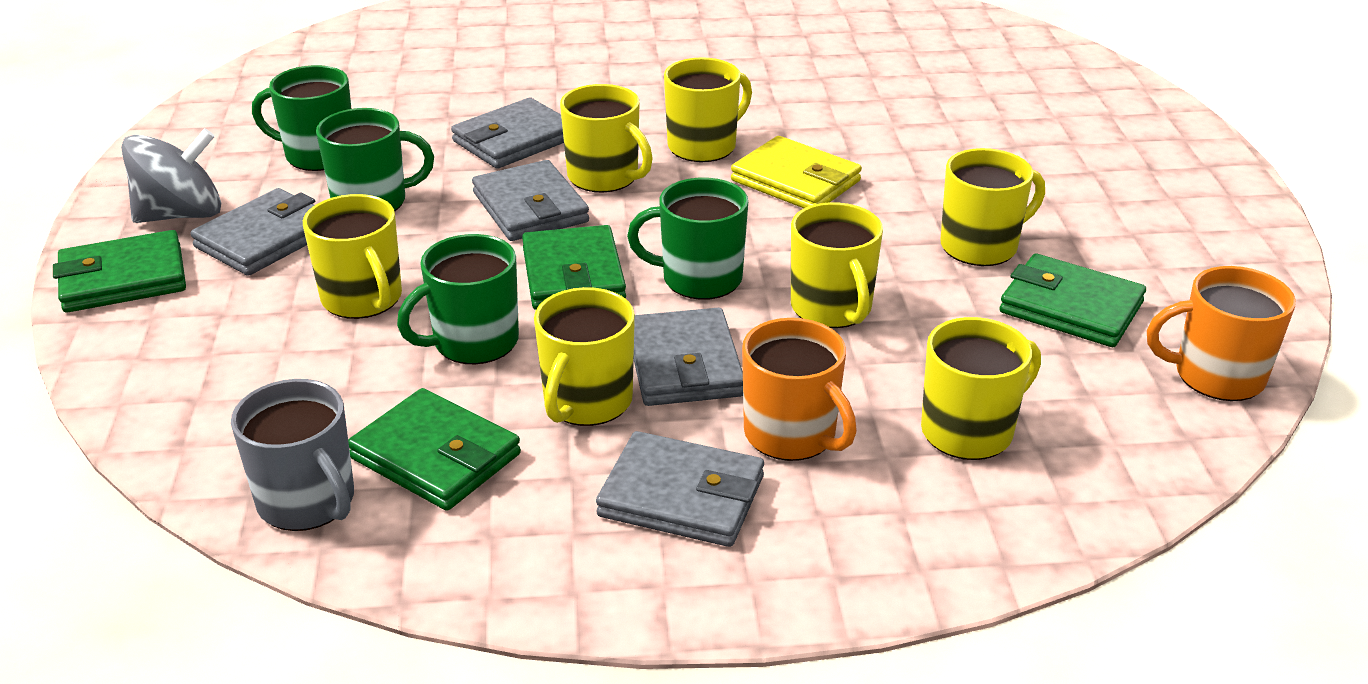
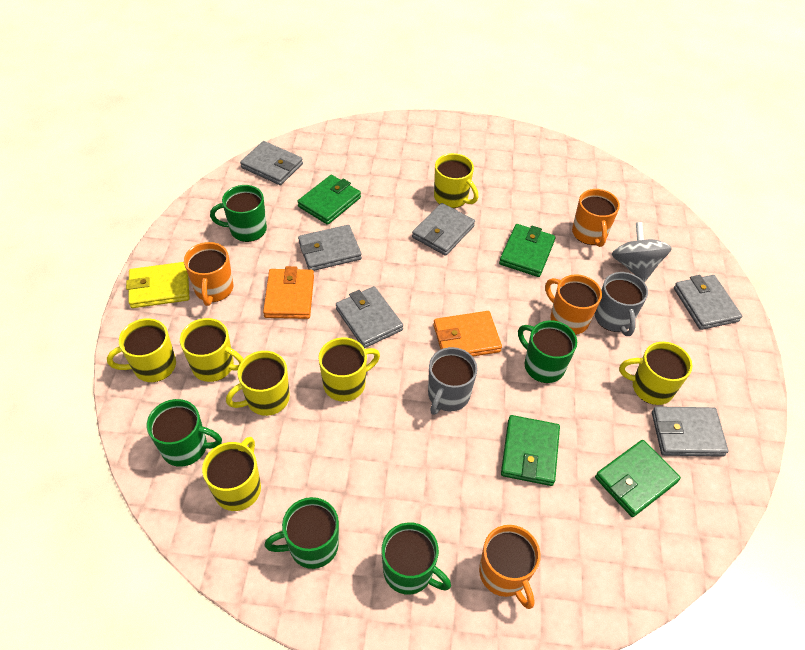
green mug: 4 -> 5
grey mug: 1 -> 2
grey wallet: 5 -> 6
orange mug: 2 -> 4
orange wallet: 0 -> 2

